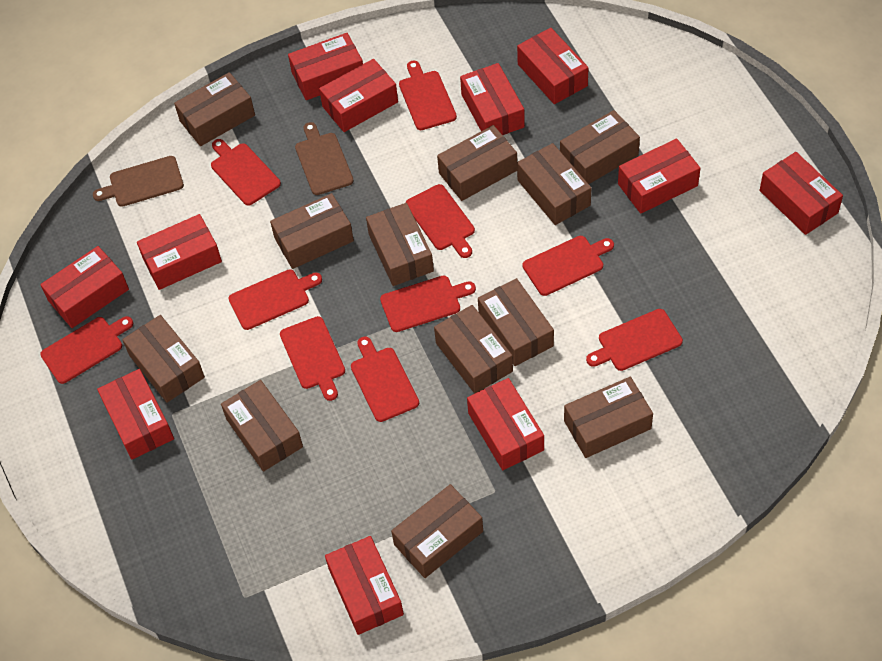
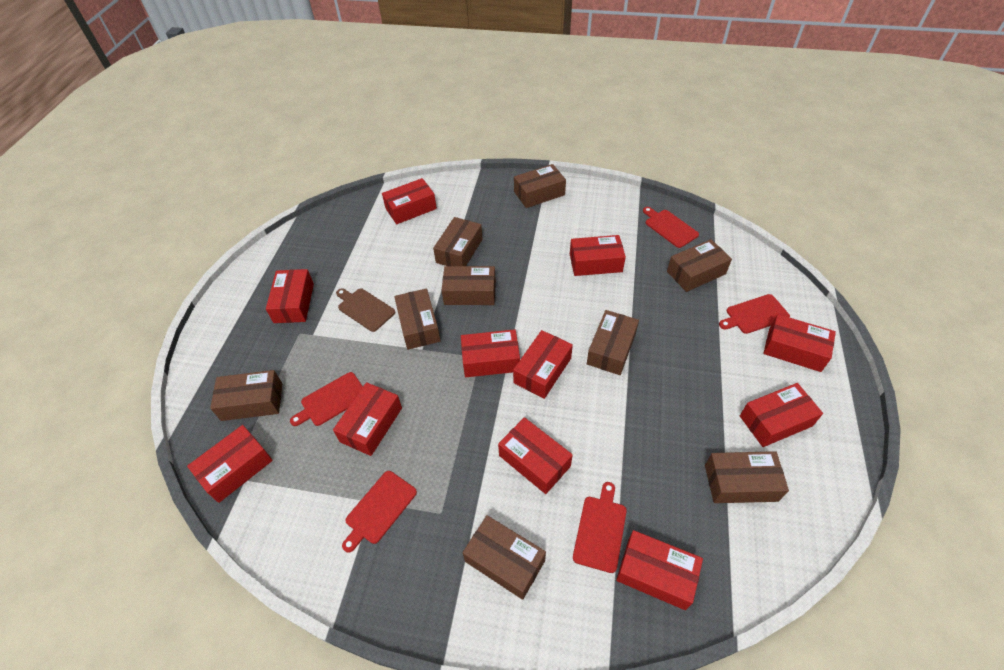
brown box: 12 -> 9
brown cutting board: 2 -> 1
red cutting board: 10 -> 5

